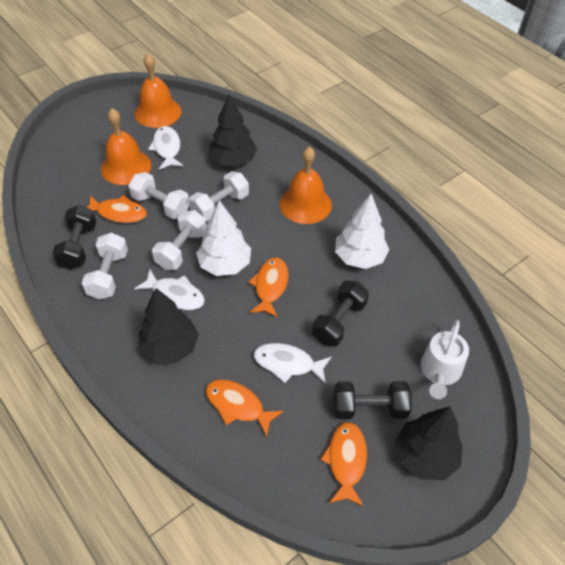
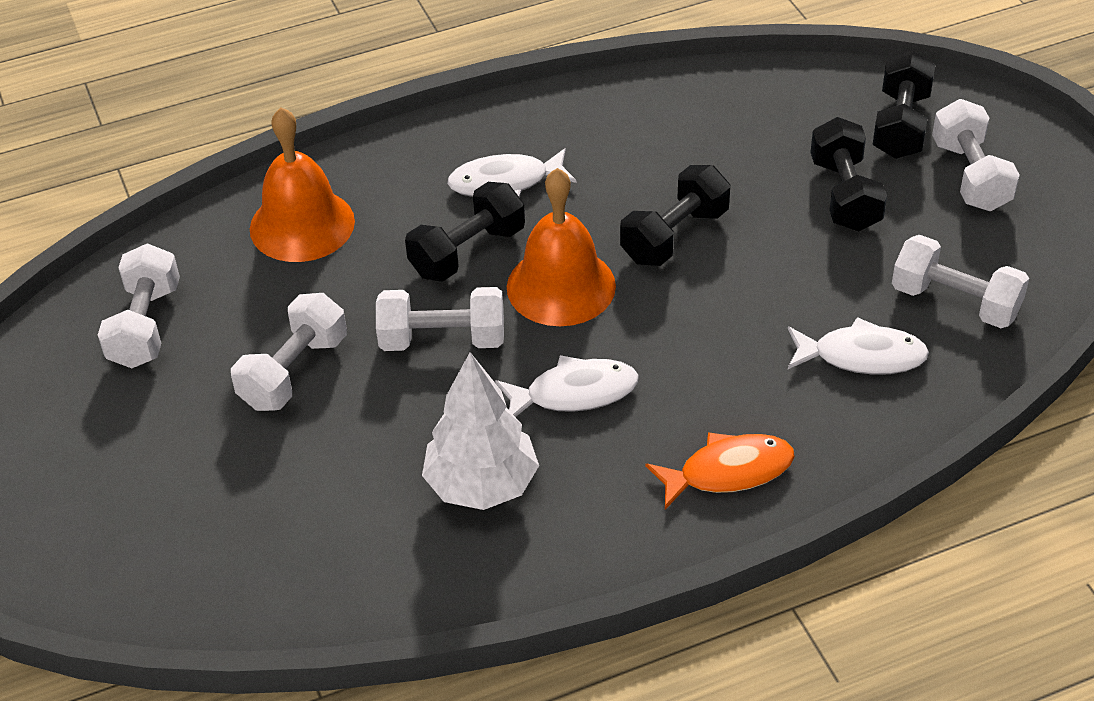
black dumbbell: 3 -> 4
black tree: 3 -> 0
orange bell: 3 -> 2
orange fish: 4 -> 1
white dumbbell: 4 -> 5
white tree: 2 -> 1
white watering can: 1 -> 0

